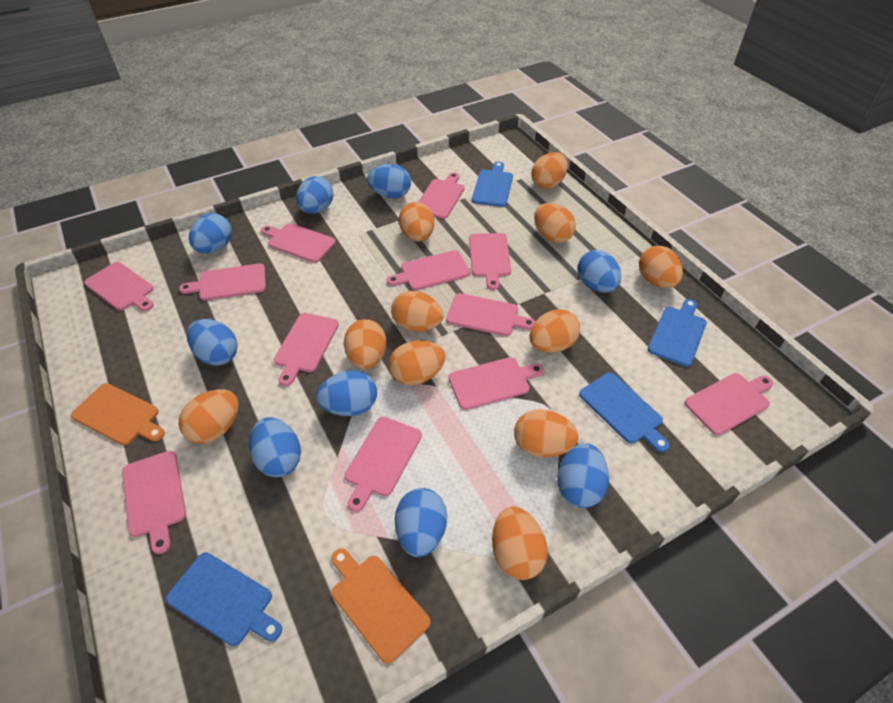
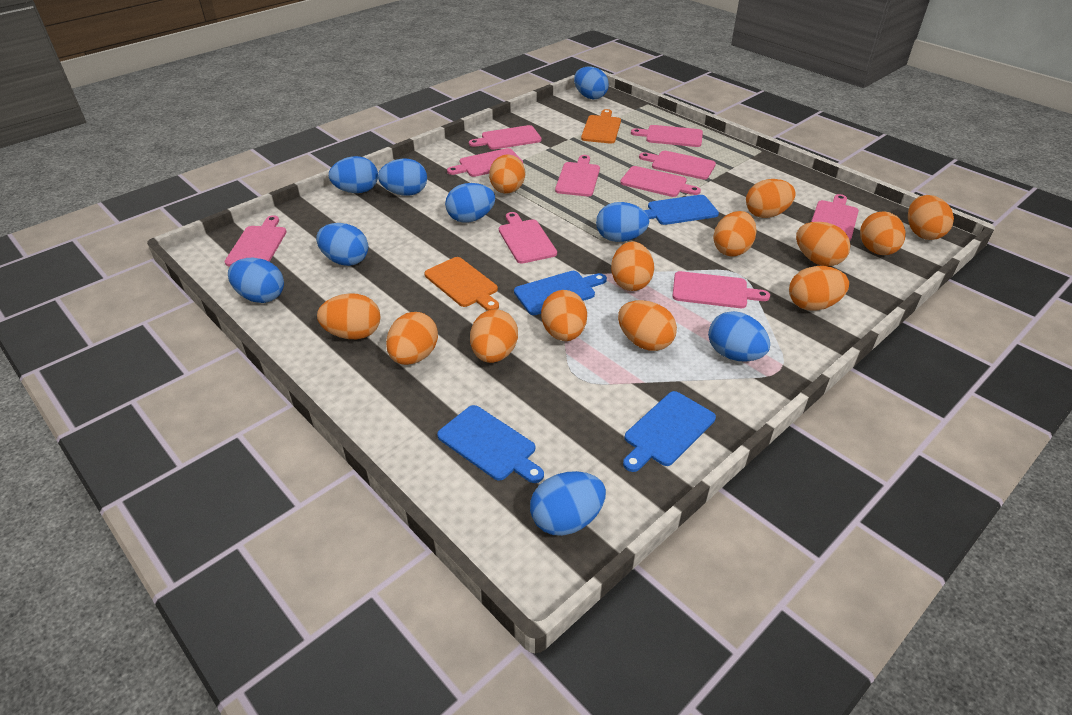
orange egg: 11 -> 13
pink cutting board: 12 -> 10

